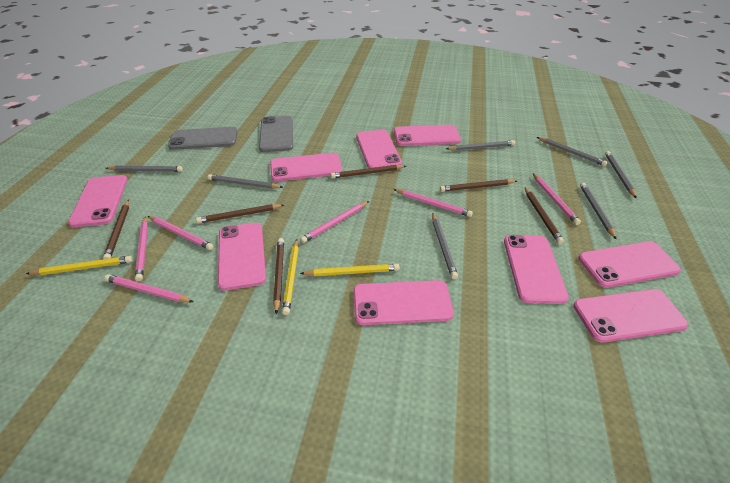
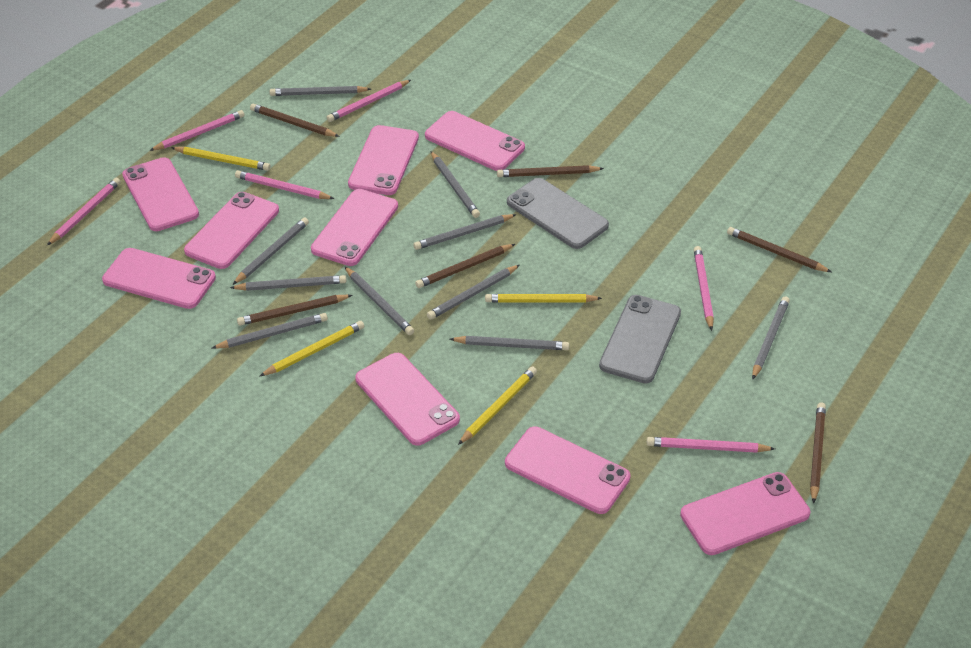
grey pencil: 7 -> 10
yellow pencil: 3 -> 4

